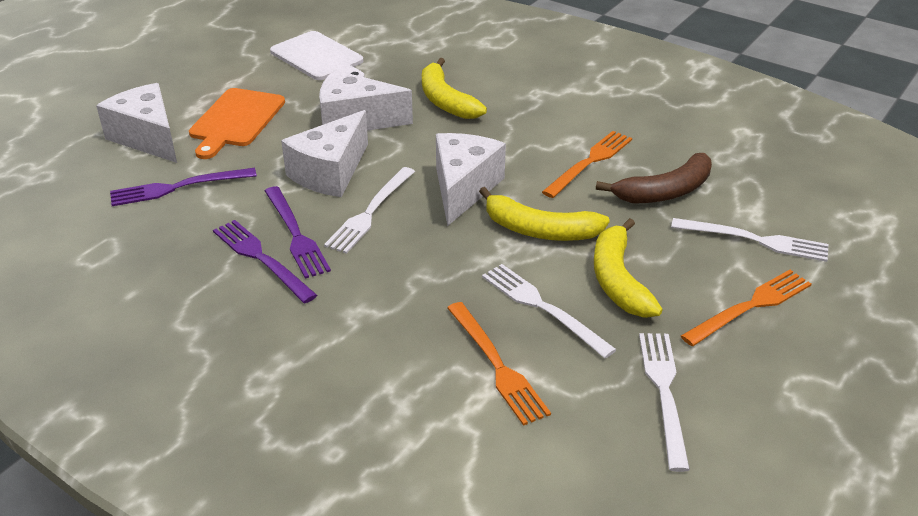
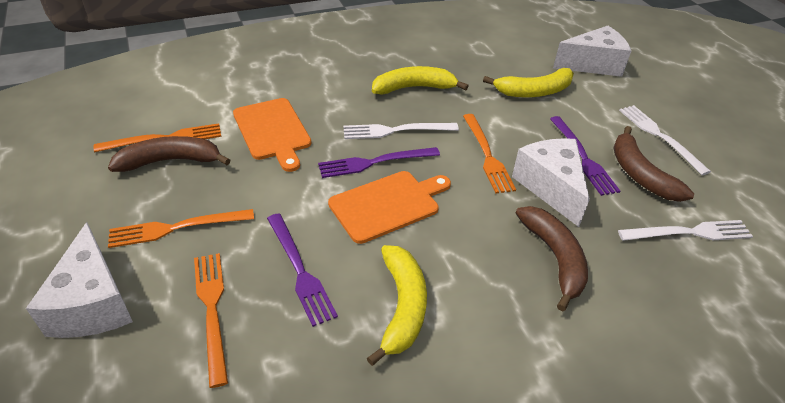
brown banana: 1 -> 3
orange cutting board: 1 -> 2
orange fork: 3 -> 4
white cheese: 4 -> 3
white cutting board: 1 -> 0
white fork: 4 -> 3

